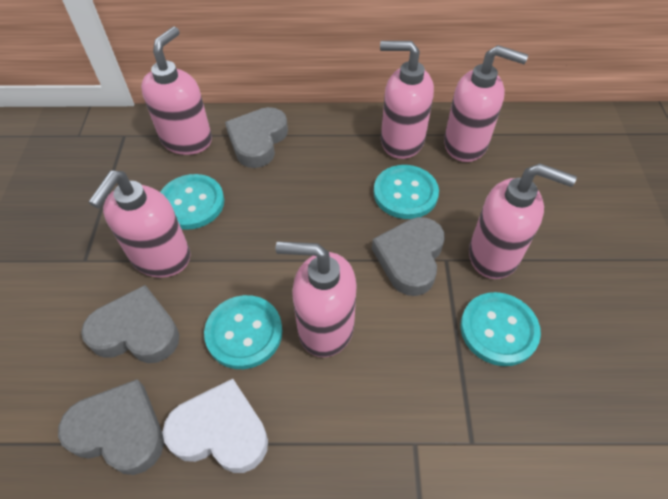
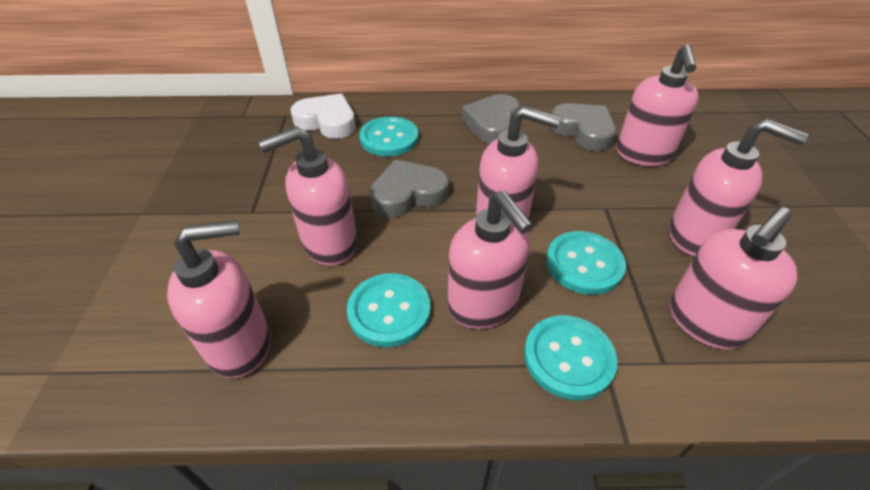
grey heart: 4 -> 3
pink soap dispenser: 6 -> 7

